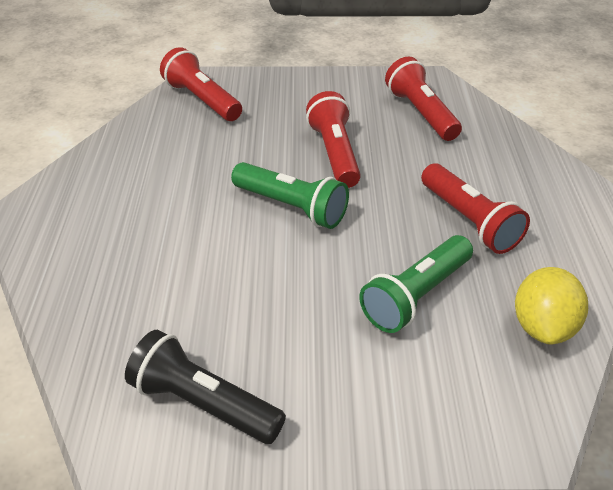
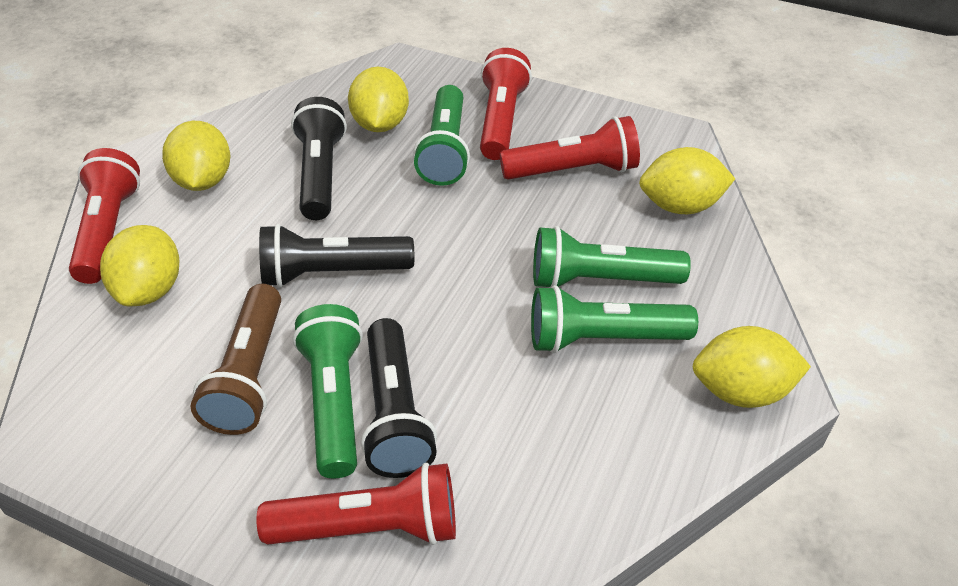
black flashlight: 1 -> 3
brown flashlight: 0 -> 1
green flashlight: 2 -> 4
yellow lemon: 1 -> 5

